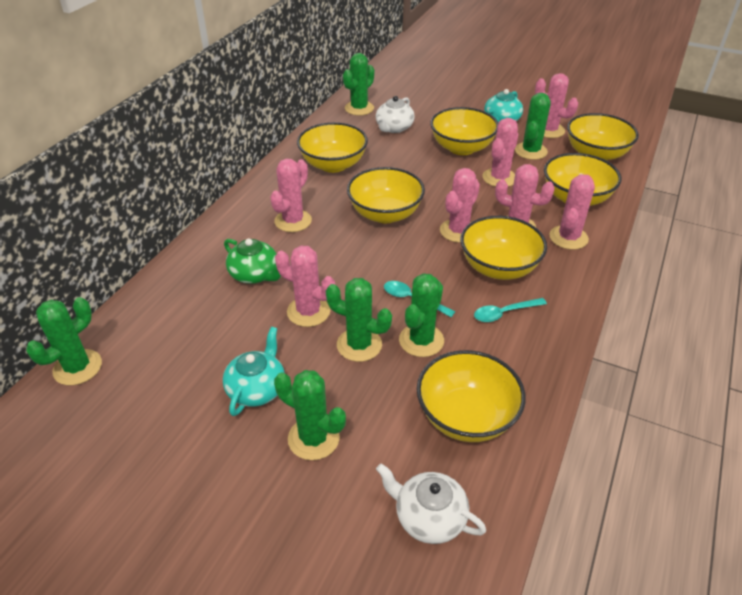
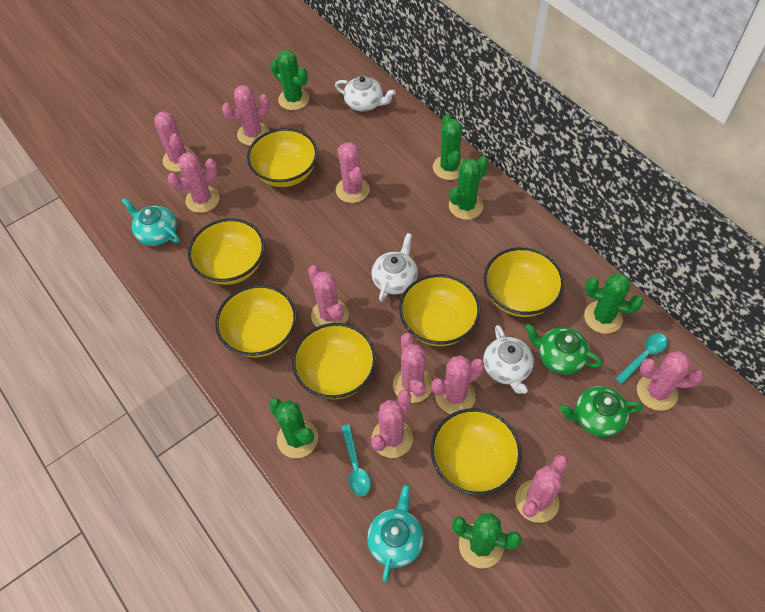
green teapot: 1 -> 2
pink cactus: 7 -> 10
white teapot: 2 -> 3

